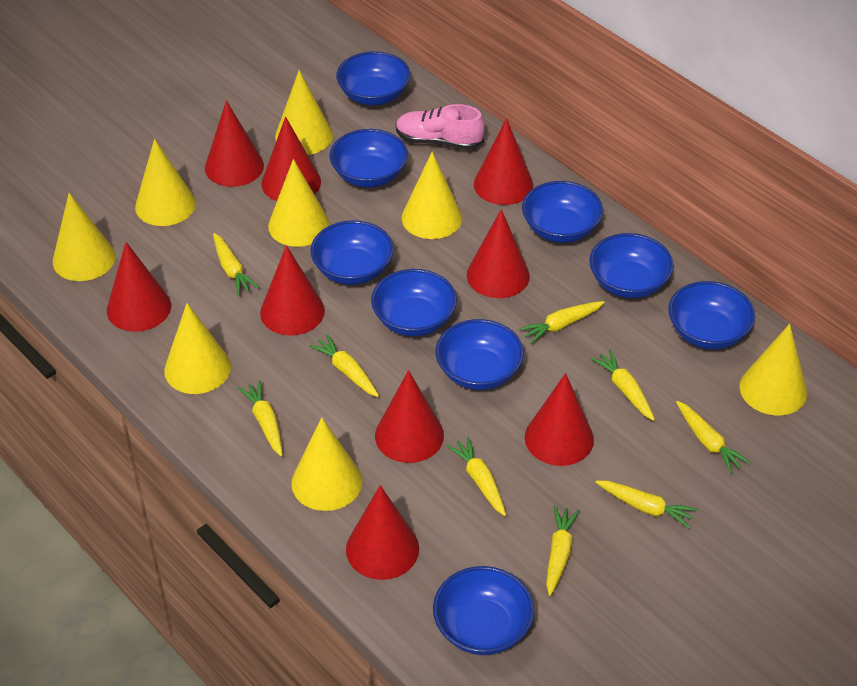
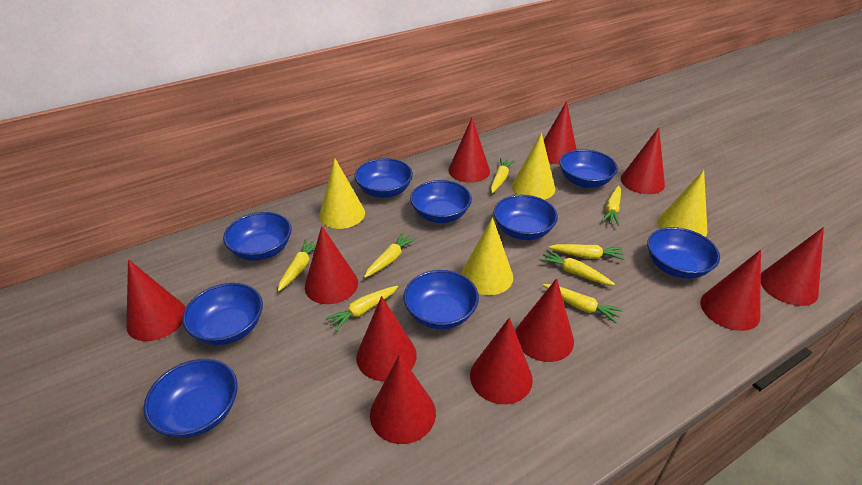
pink shoe: 1 -> 0
red cone: 9 -> 11
yellow carrot: 9 -> 8
yellow cone: 8 -> 4

